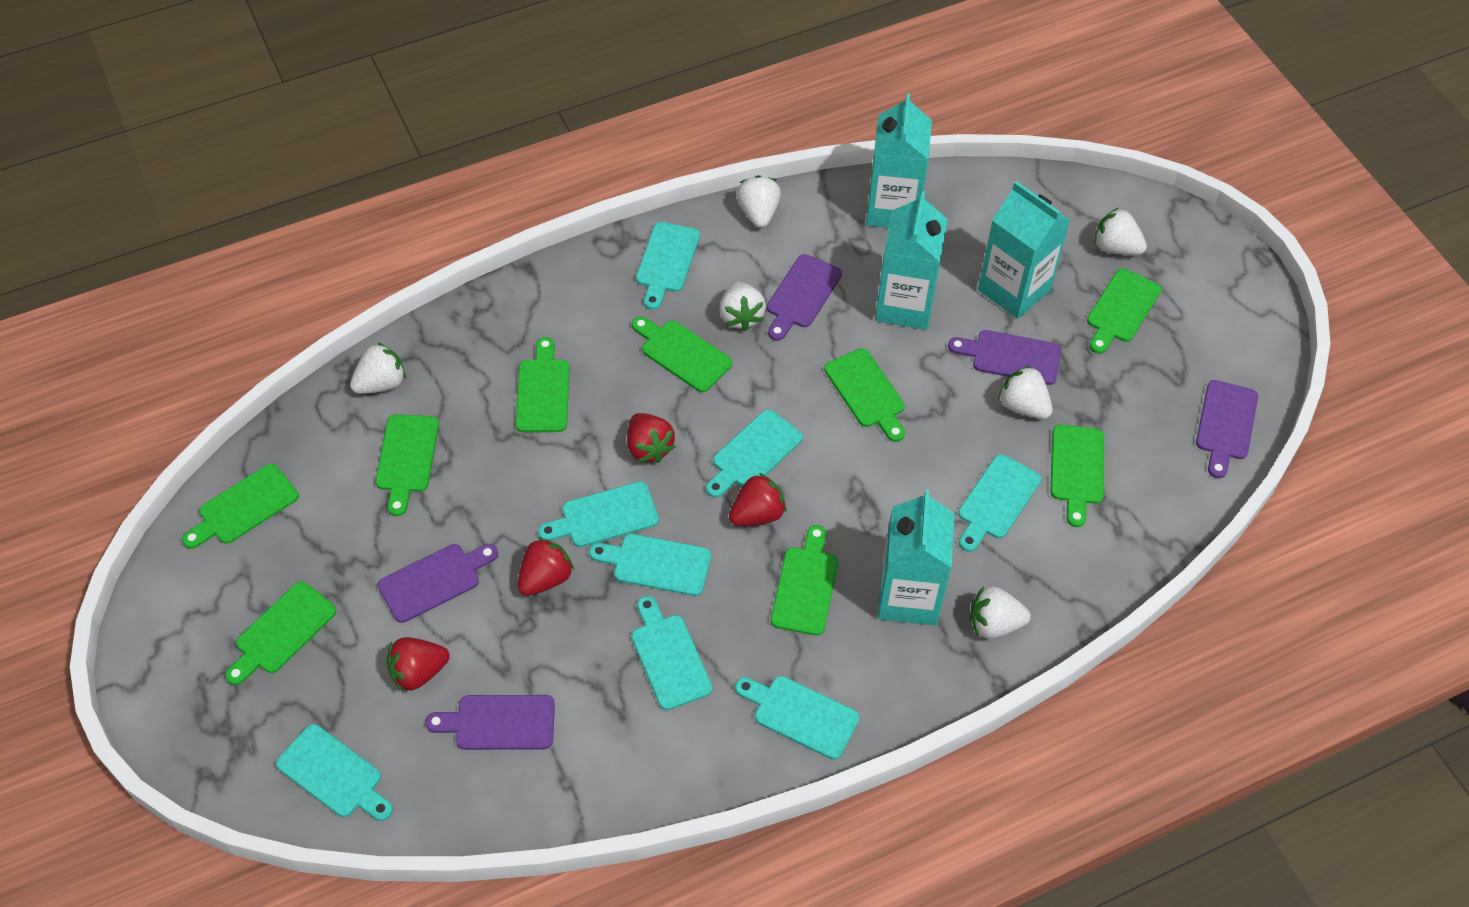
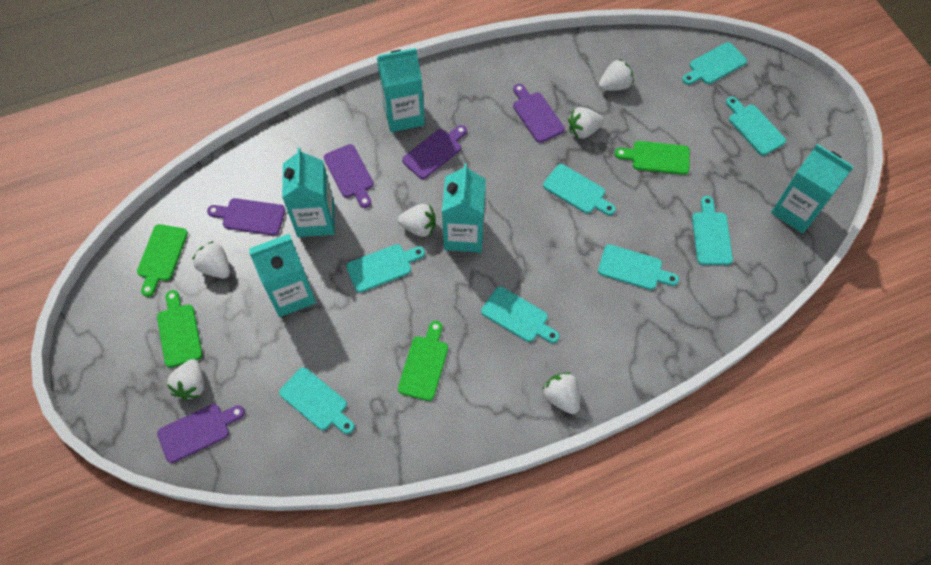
green cutting board: 9 -> 4
red strawberry: 4 -> 0
turquoise carton: 4 -> 5

